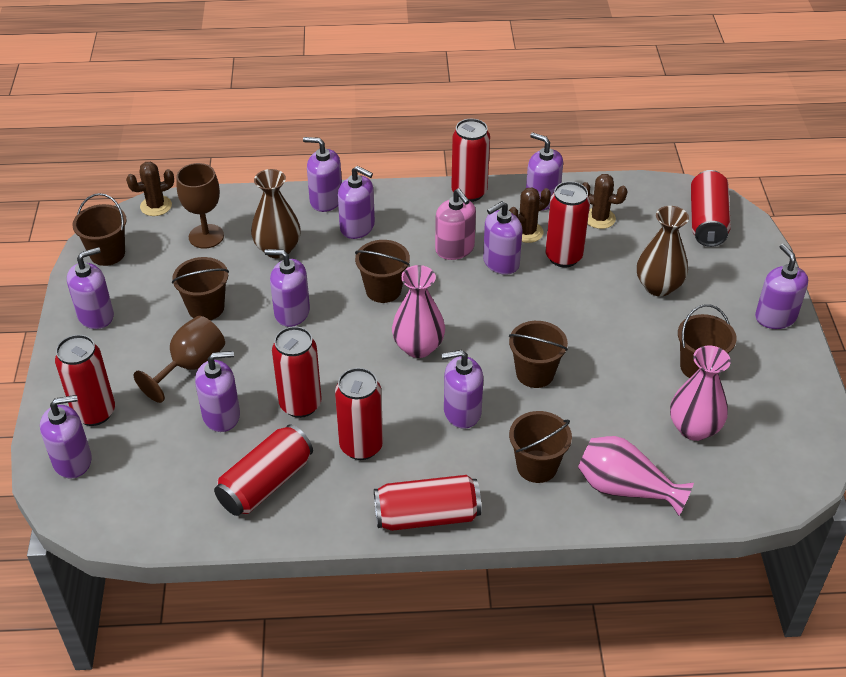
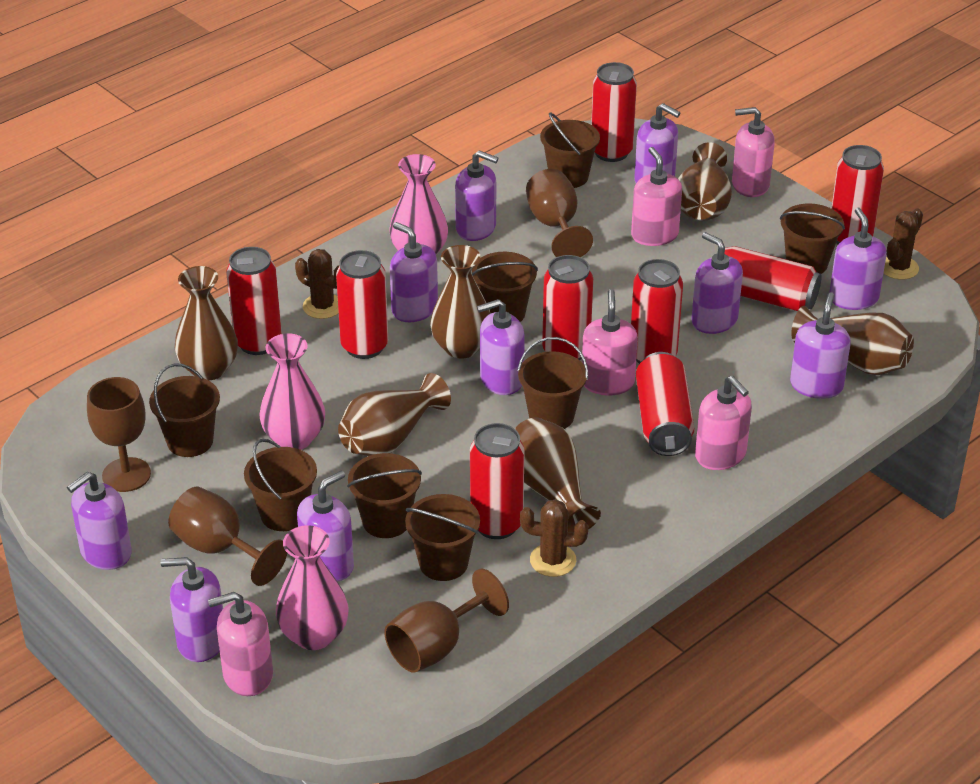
brown bucket: 6 -> 8
brown goblet: 2 -> 4
brown vase: 2 -> 6
pink soap dispenser: 1 -> 5
red can: 8 -> 9

